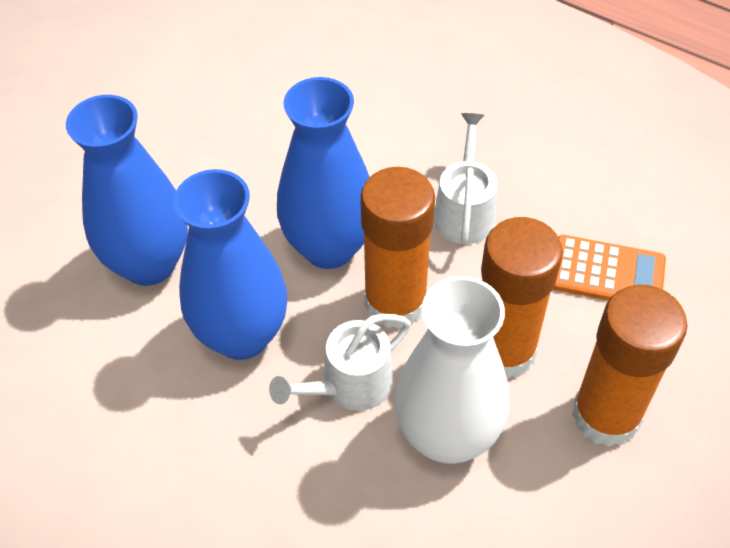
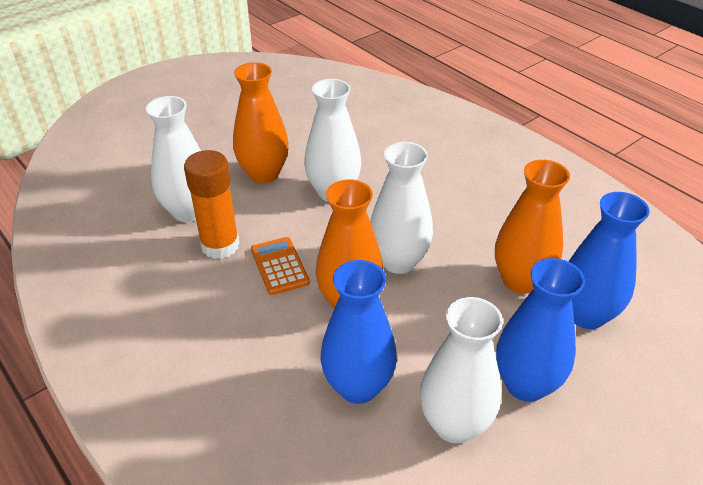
orange glue stick: 3 -> 1
orange vase: 0 -> 3
white vase: 1 -> 4
white watering can: 2 -> 0

